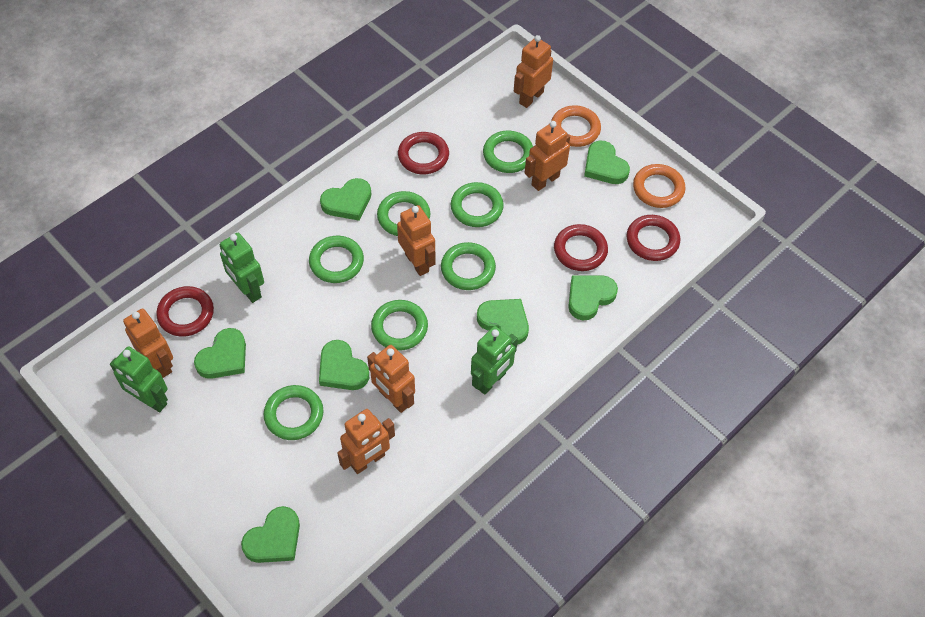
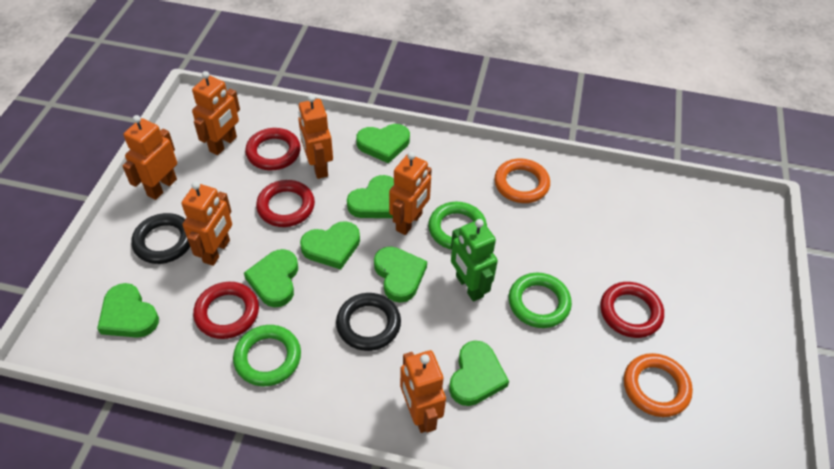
black ring: 0 -> 2
green ring: 7 -> 3
green robot: 3 -> 1

